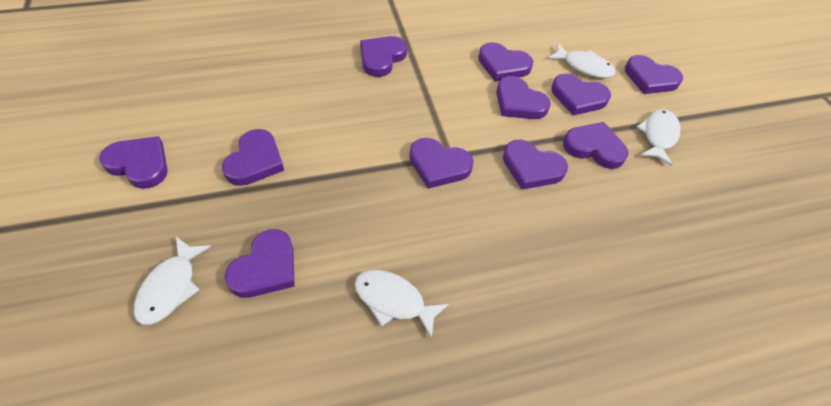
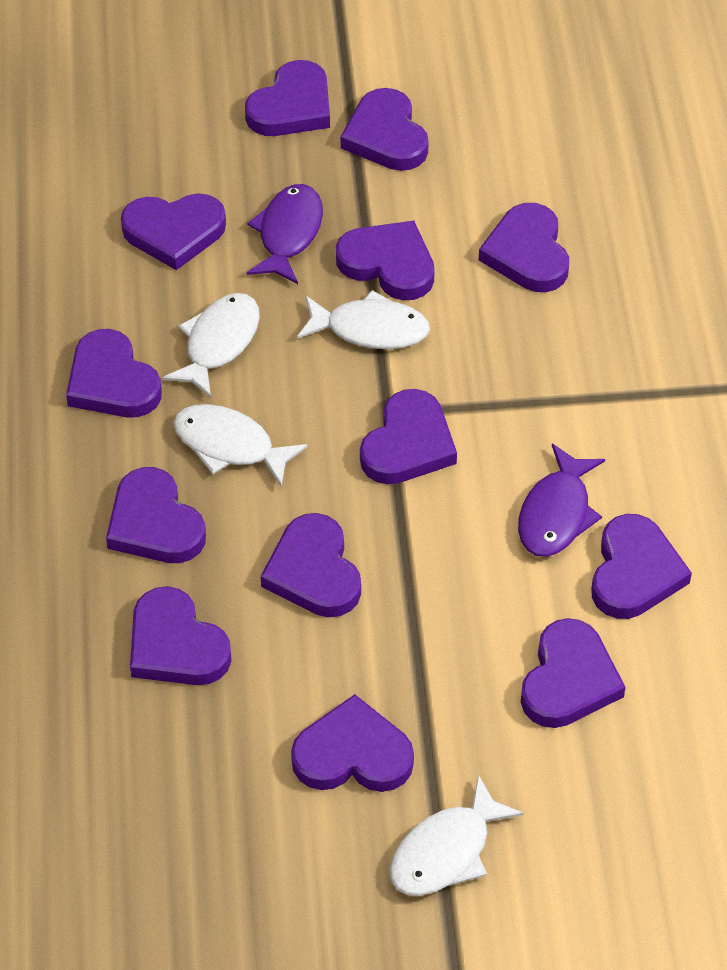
purple fish: 0 -> 2
purple heart: 11 -> 13

